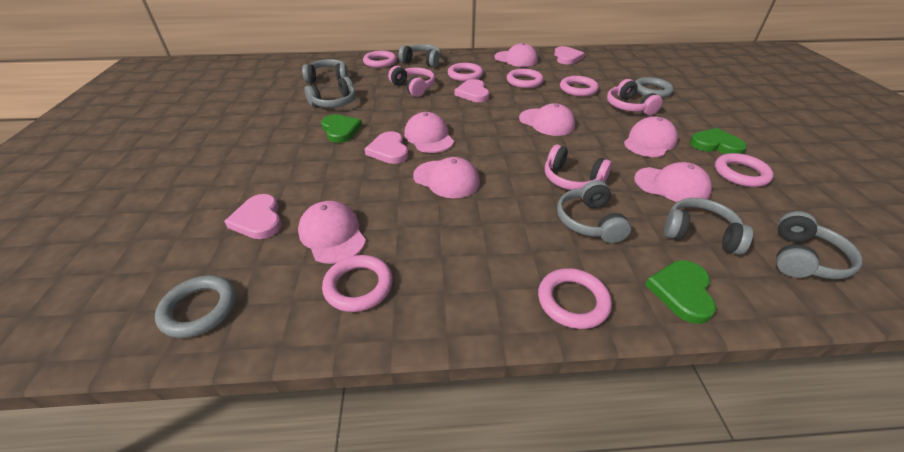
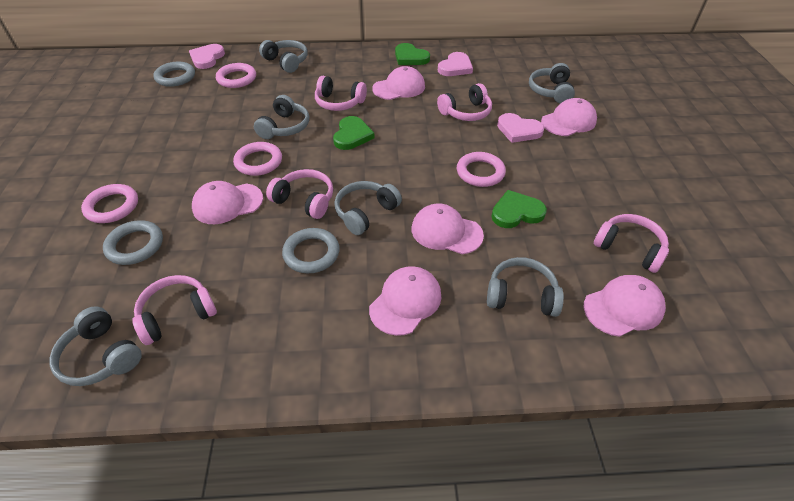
grey ring: 2 -> 3
pink cap: 7 -> 6
pink headphones: 3 -> 5
pink heart: 4 -> 3
pink ring: 7 -> 4

